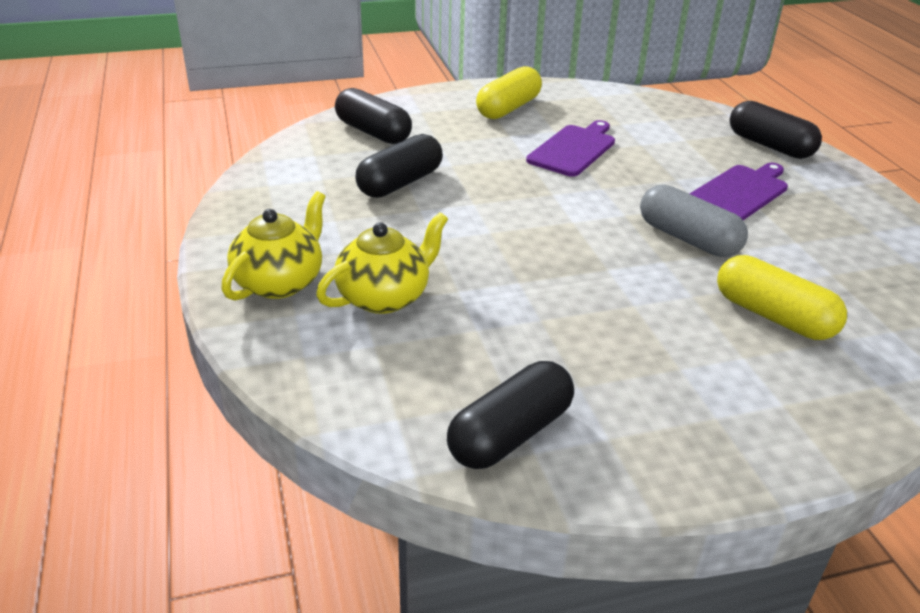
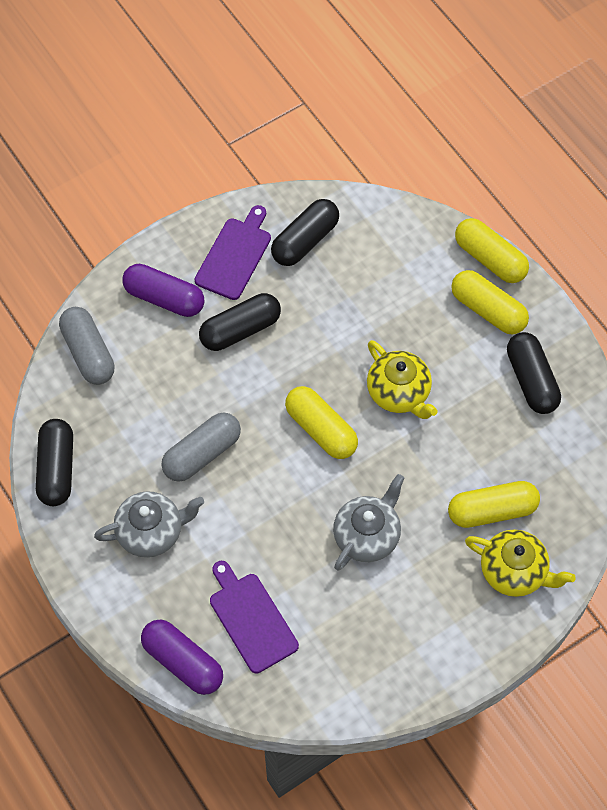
grey capsule: 1 -> 2
grey teapot: 0 -> 2
purple capsule: 0 -> 2
yellow capsule: 2 -> 4

